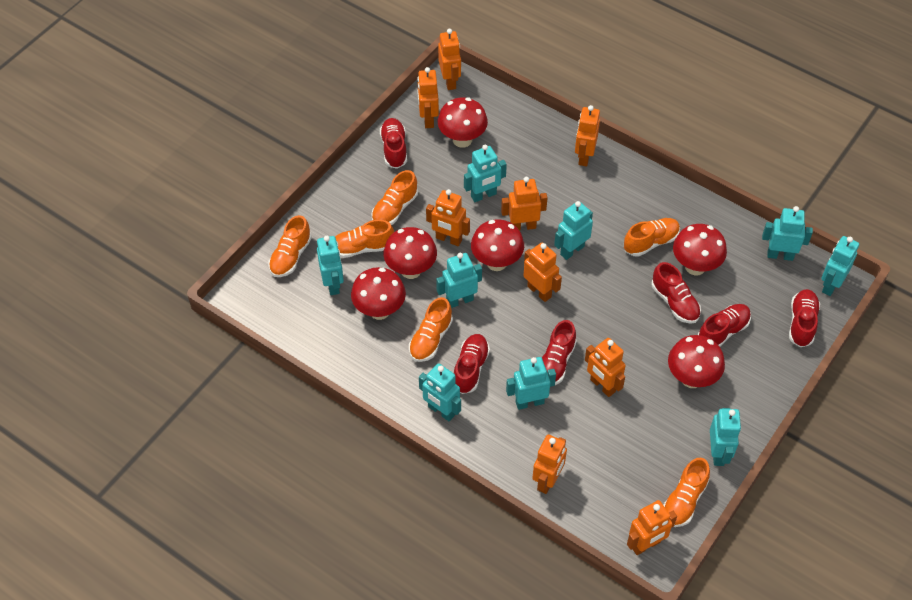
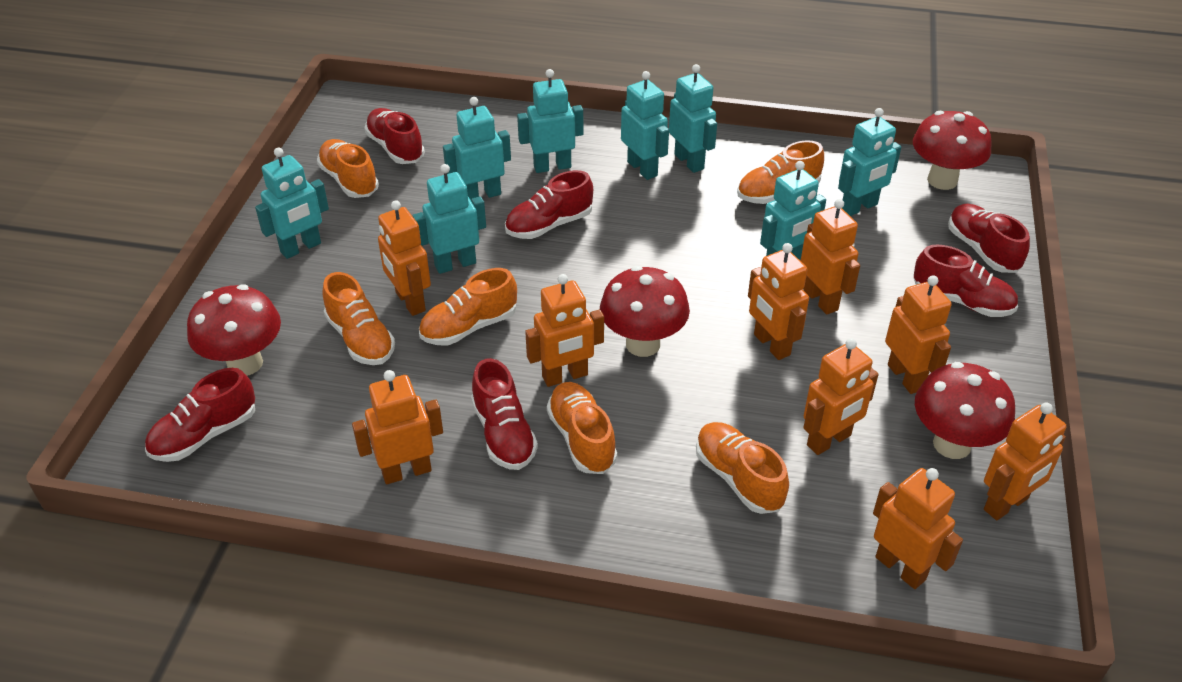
red mushroom: 6 -> 4
turquoise robot: 9 -> 8

